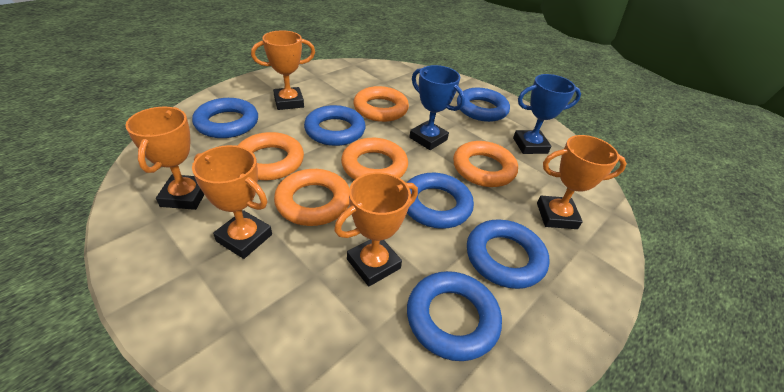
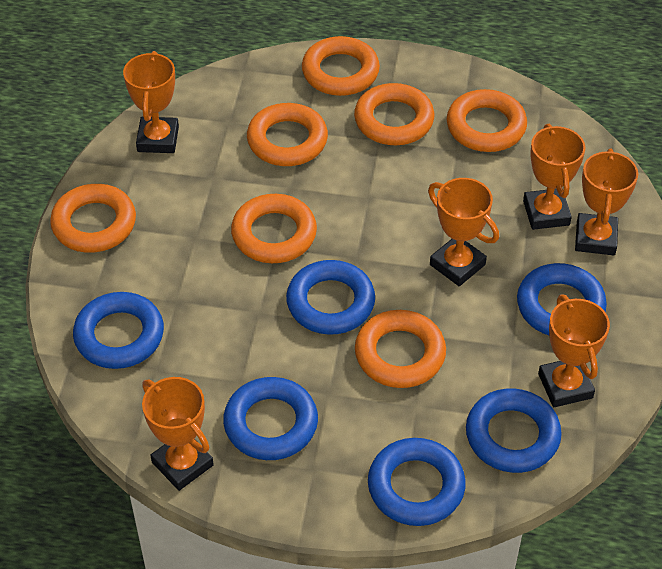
blue trophy: 2 -> 0
orange ring: 5 -> 7
orange trophy: 5 -> 6

